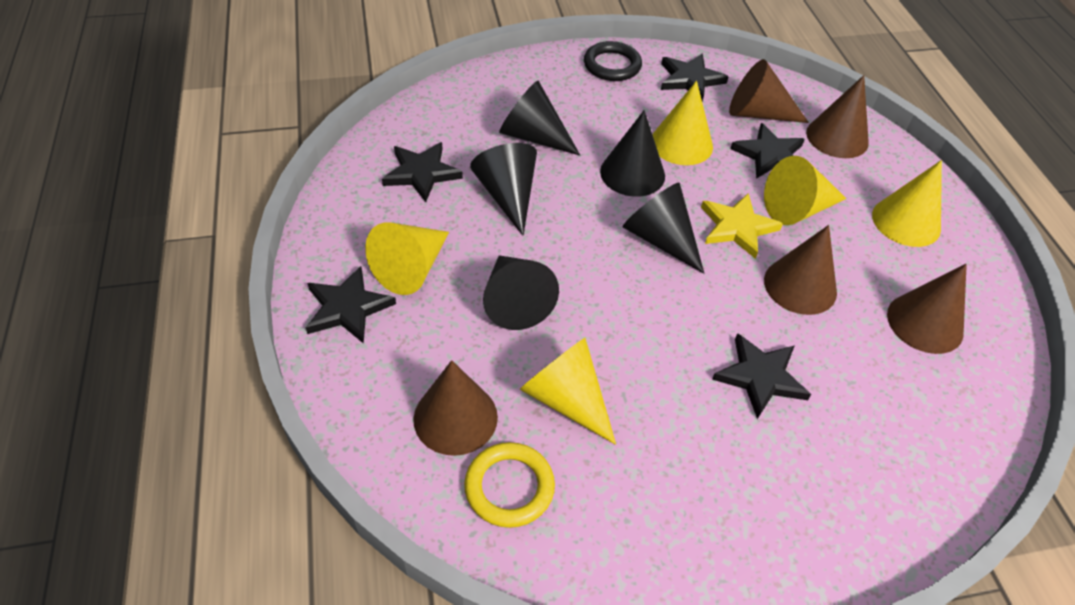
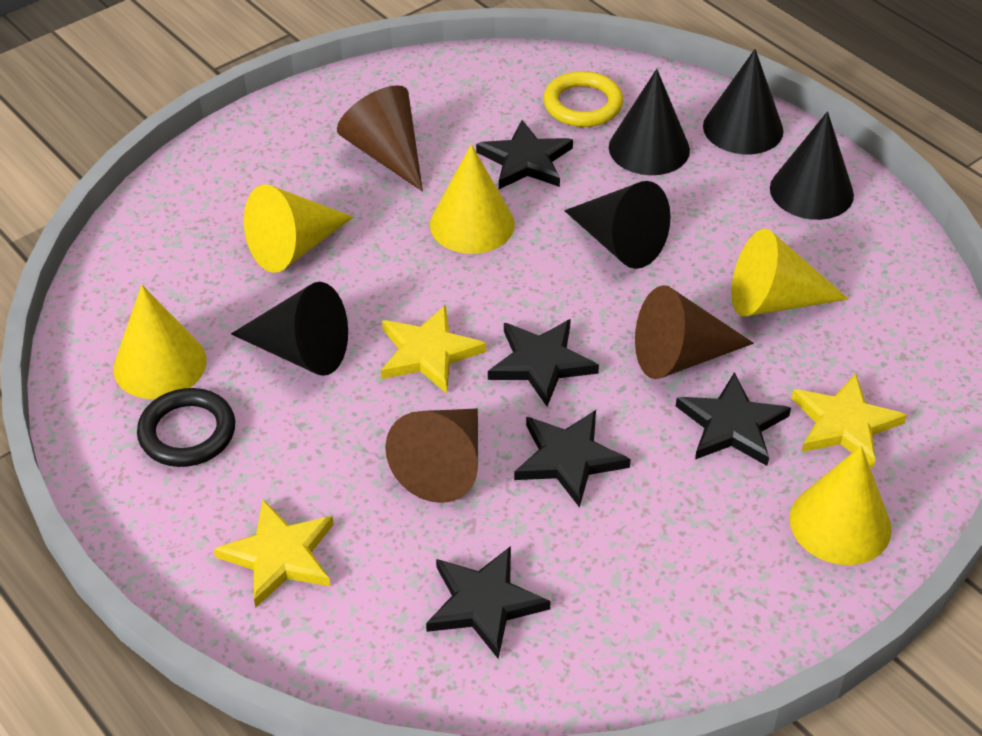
brown cone: 5 -> 3
yellow star: 1 -> 3

